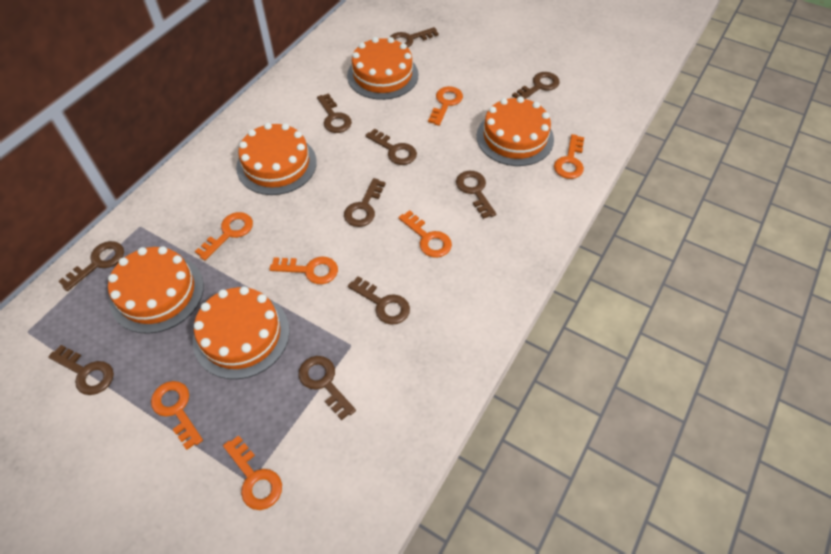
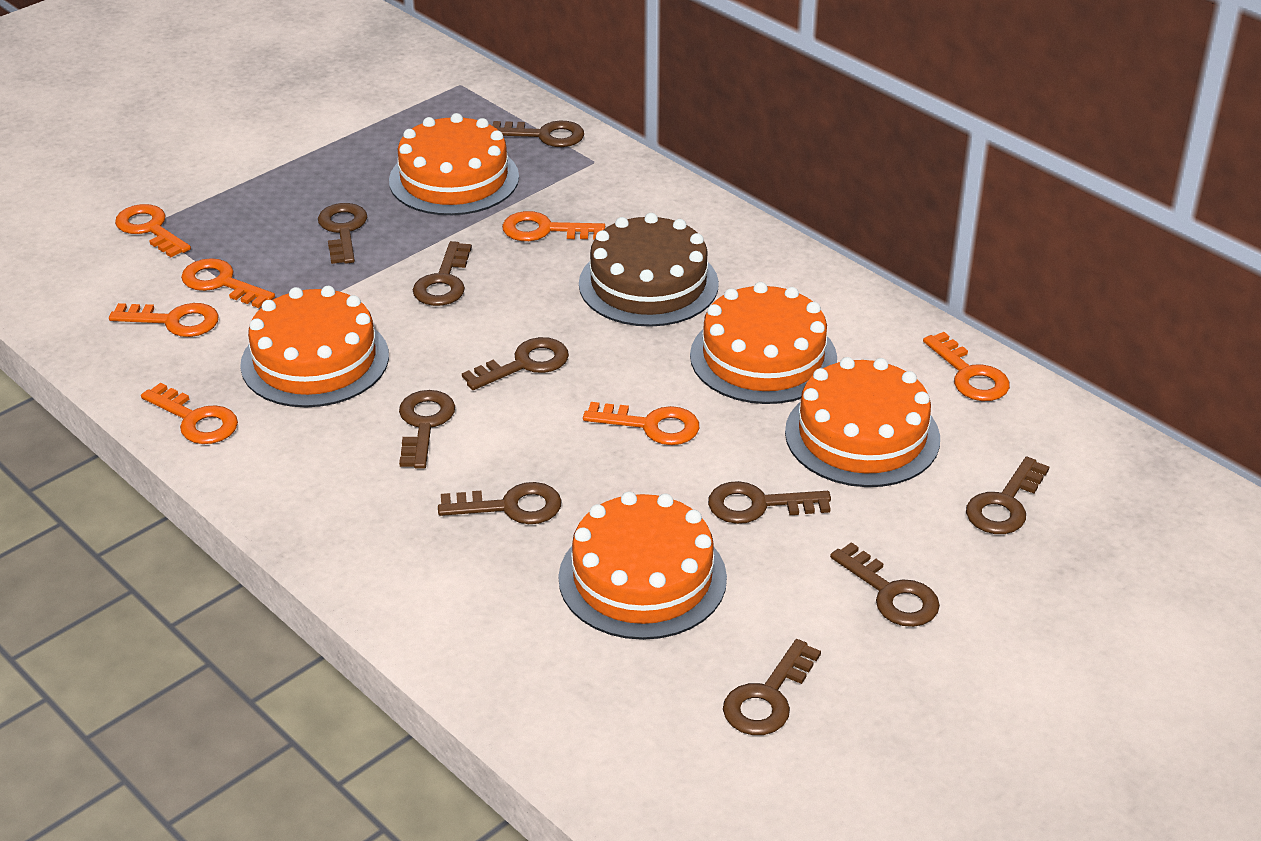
brown cake: 0 -> 1

